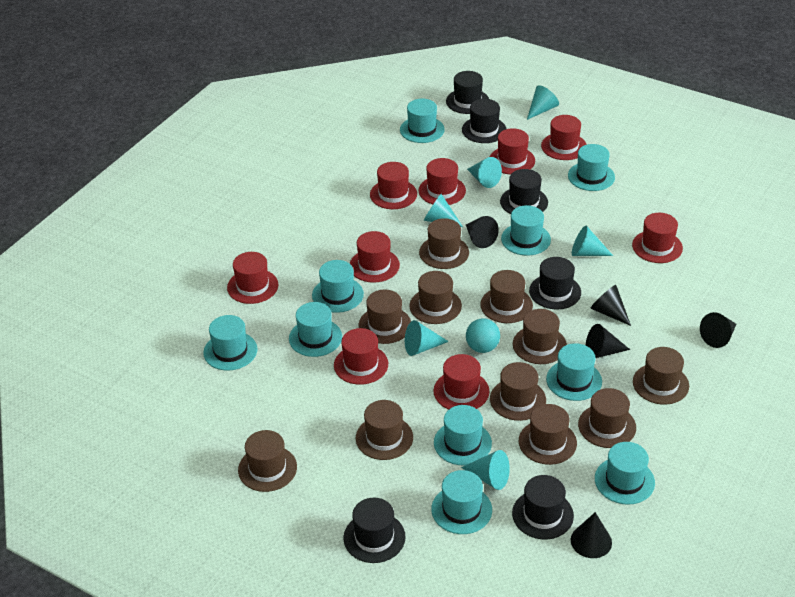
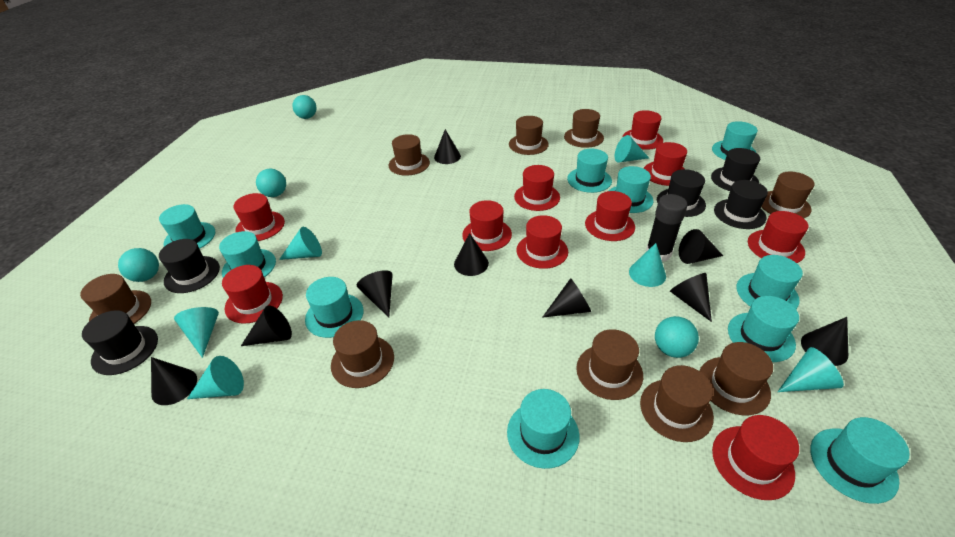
black cone: 5 -> 9
black glue stick: 0 -> 1
black hat: 6 -> 5
brown hat: 11 -> 9
red hat: 9 -> 10
turquoise ball: 1 -> 4

